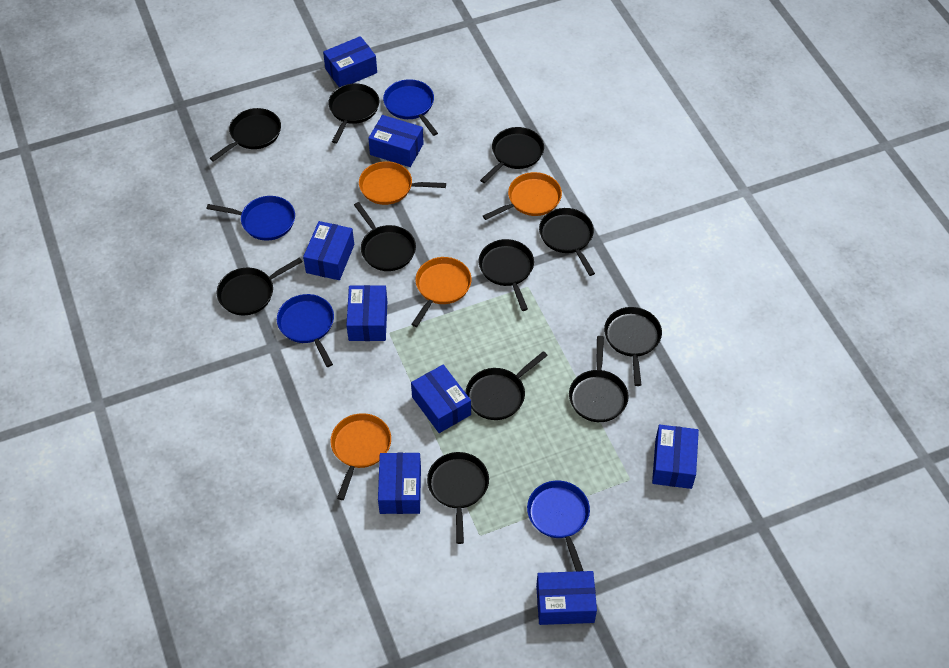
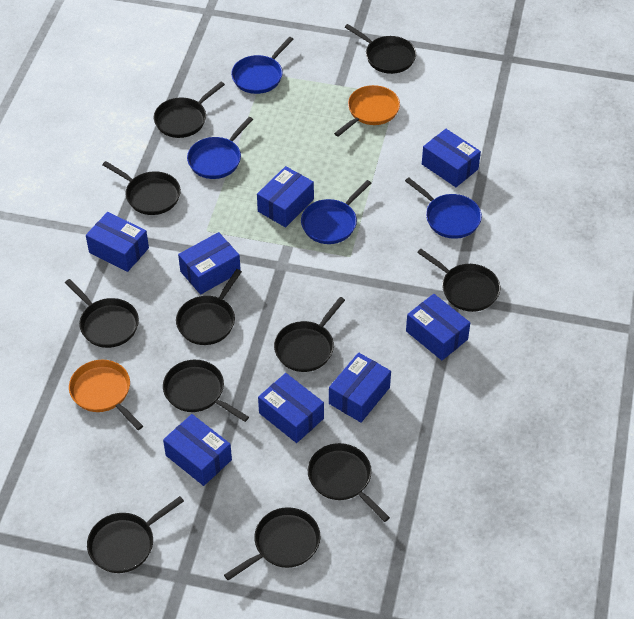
orange pan: 4 -> 2

